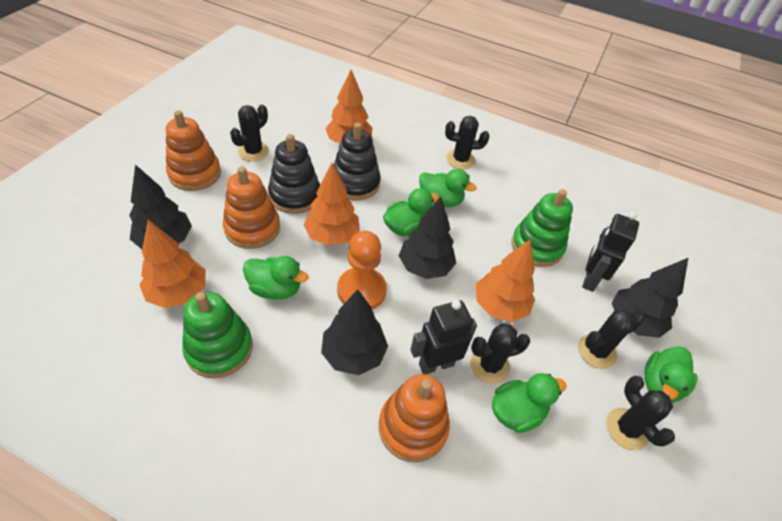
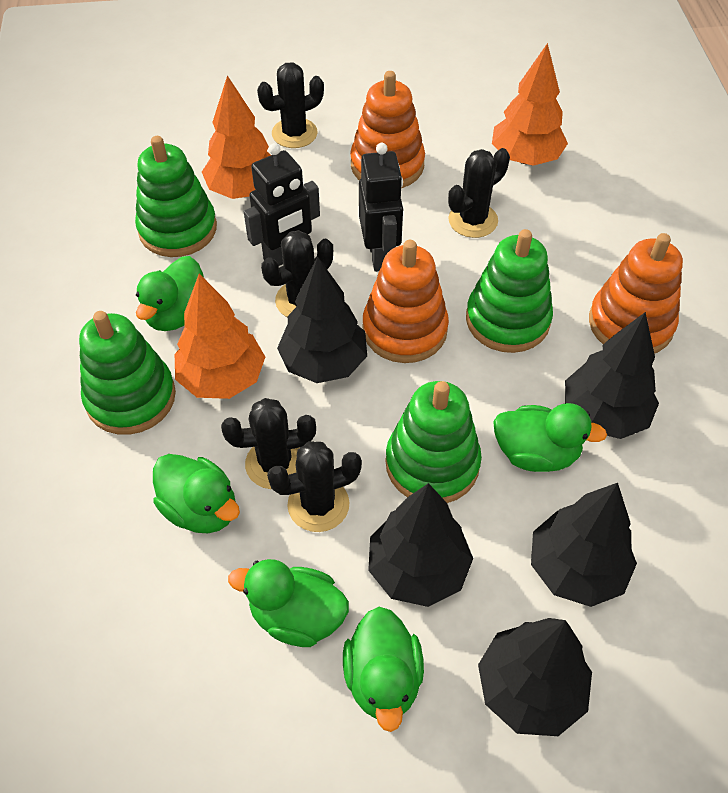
black stacking toy: 2 -> 0
black tree: 4 -> 5
green stacking toy: 2 -> 4
orange pawn: 1 -> 0
orange tree: 4 -> 3

